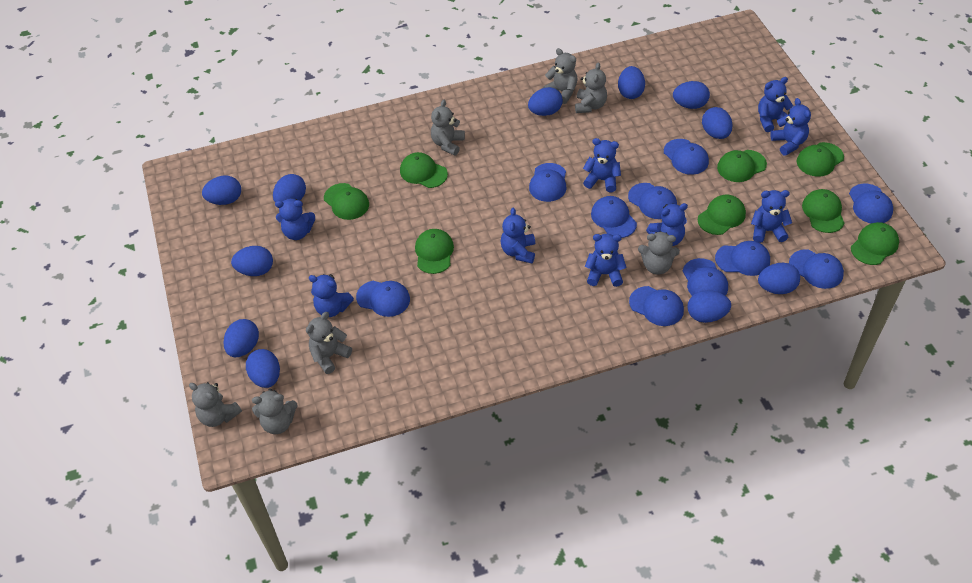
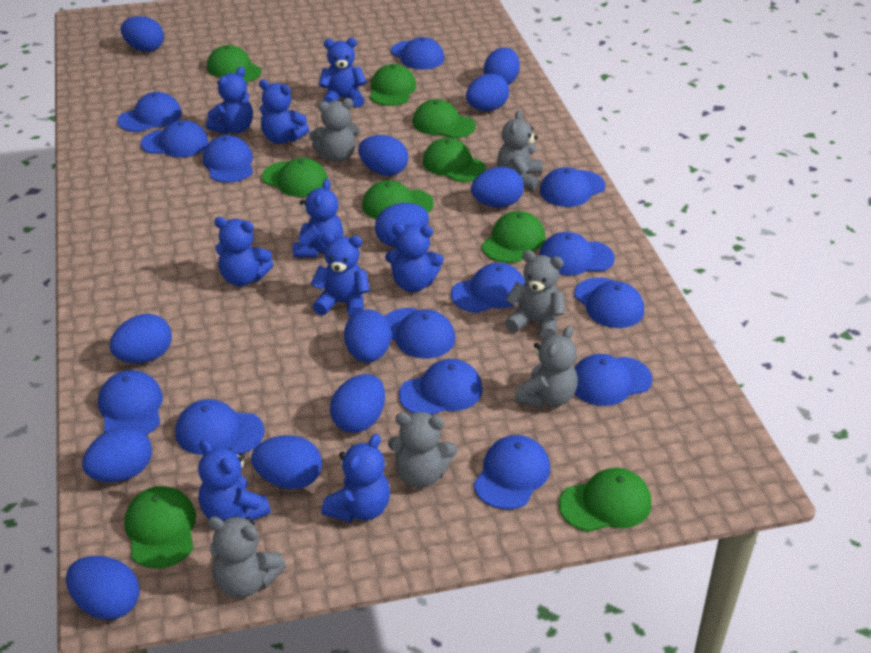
blue cap: 10 -> 14
blue egg: 11 -> 12
green cap: 8 -> 9
grey teddy bear: 7 -> 6

